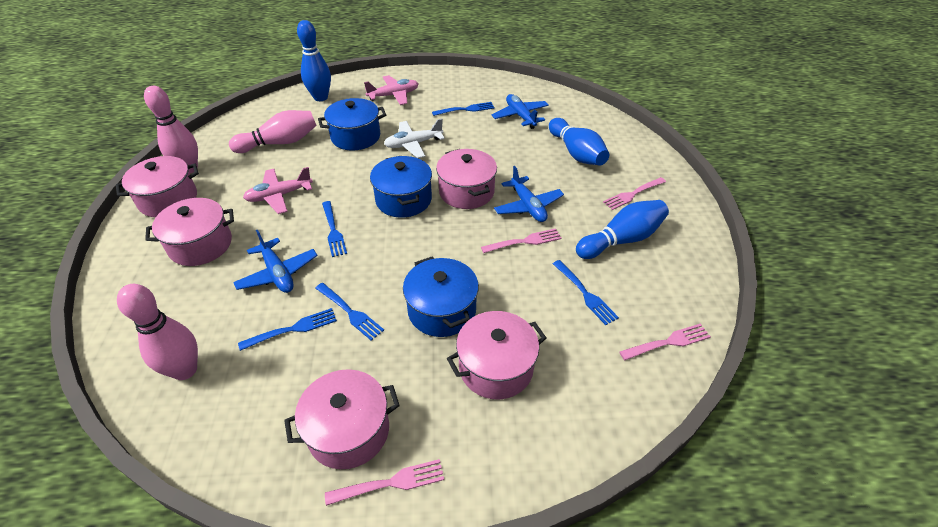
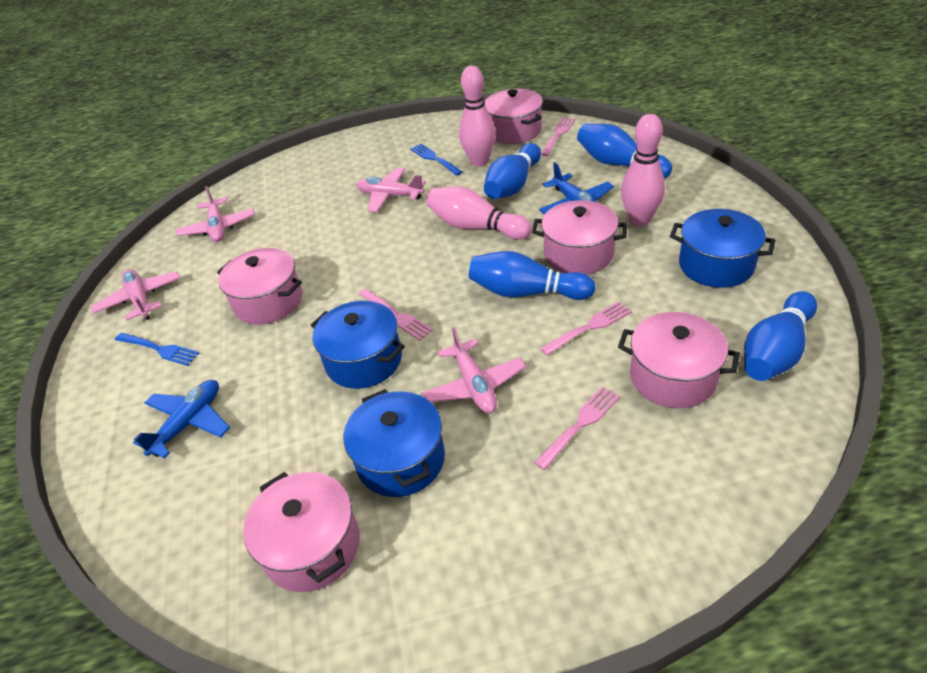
blue bowling pin: 3 -> 4
blue fork: 5 -> 2
blue plane: 3 -> 2
pink plane: 2 -> 4
white plane: 1 -> 0

